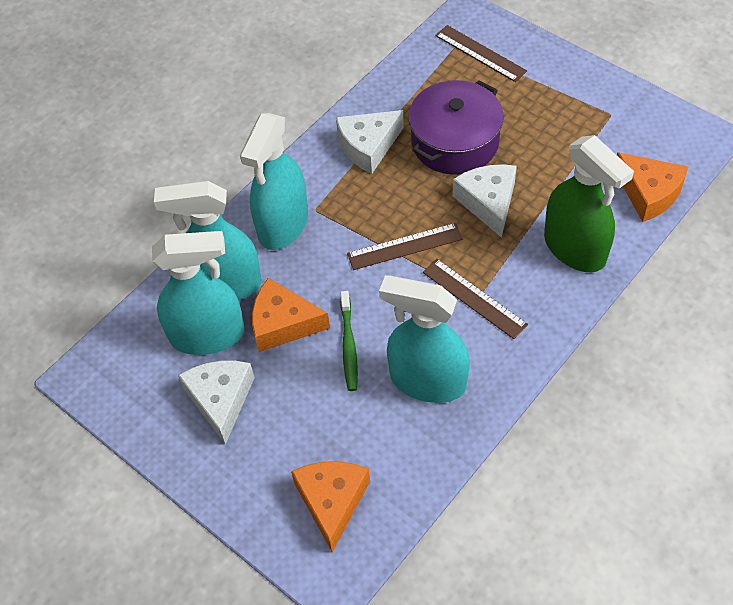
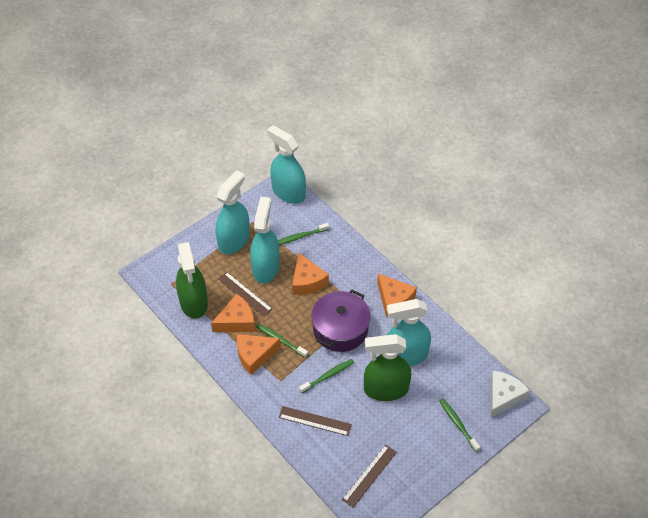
green spray bottle: 1 -> 2
green toothbrush: 1 -> 4
orange cheese: 3 -> 4
white cheese: 3 -> 1

